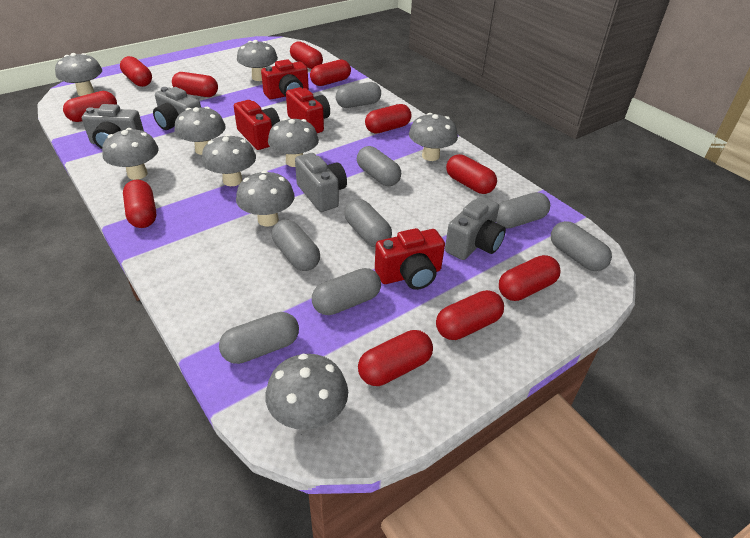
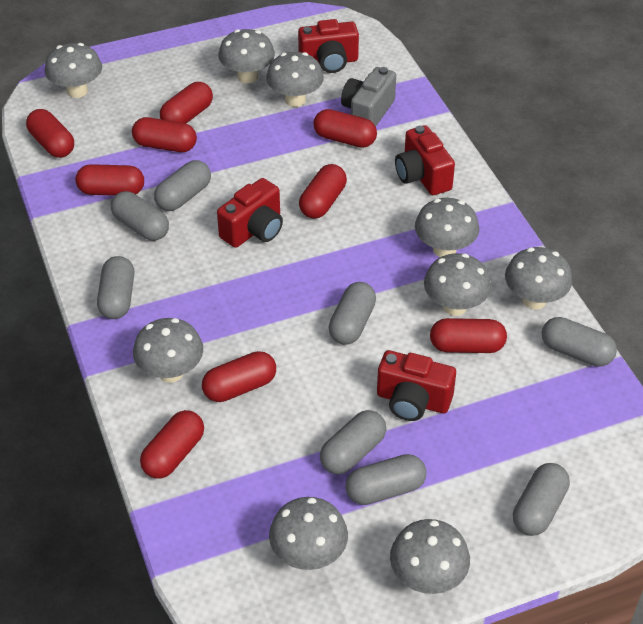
grey camera: 4 -> 1
red capsule: 11 -> 9

